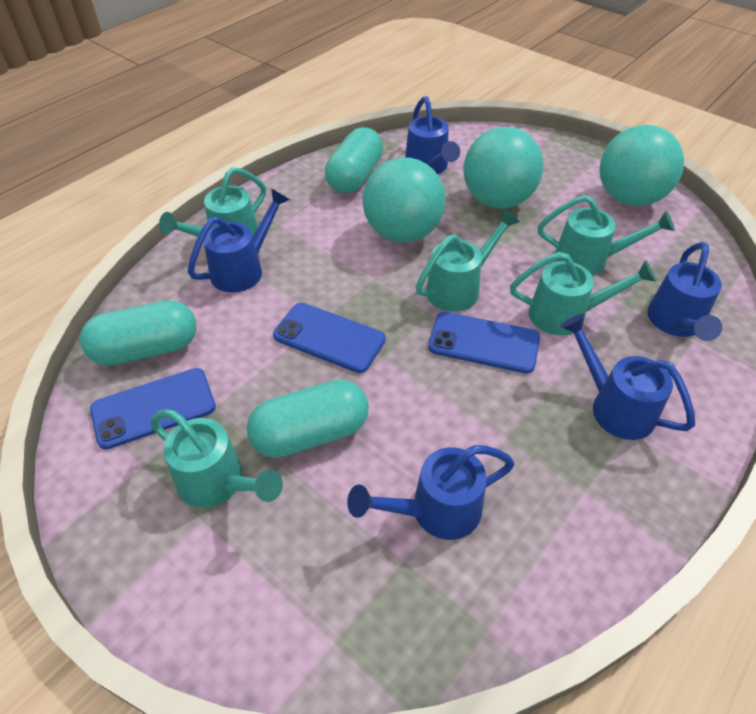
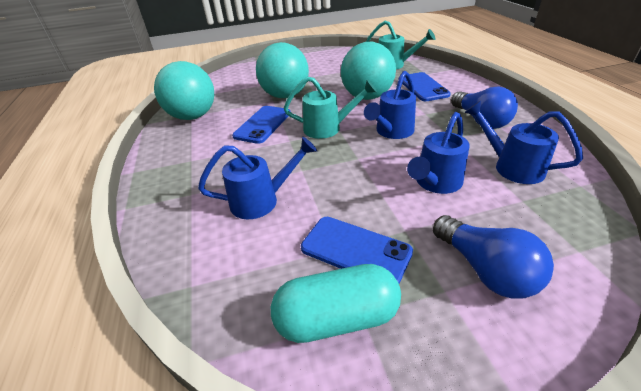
blue light bulb: 0 -> 2
blue watering can: 5 -> 4
turquoise capsule: 3 -> 1
turquoise watering can: 5 -> 2

